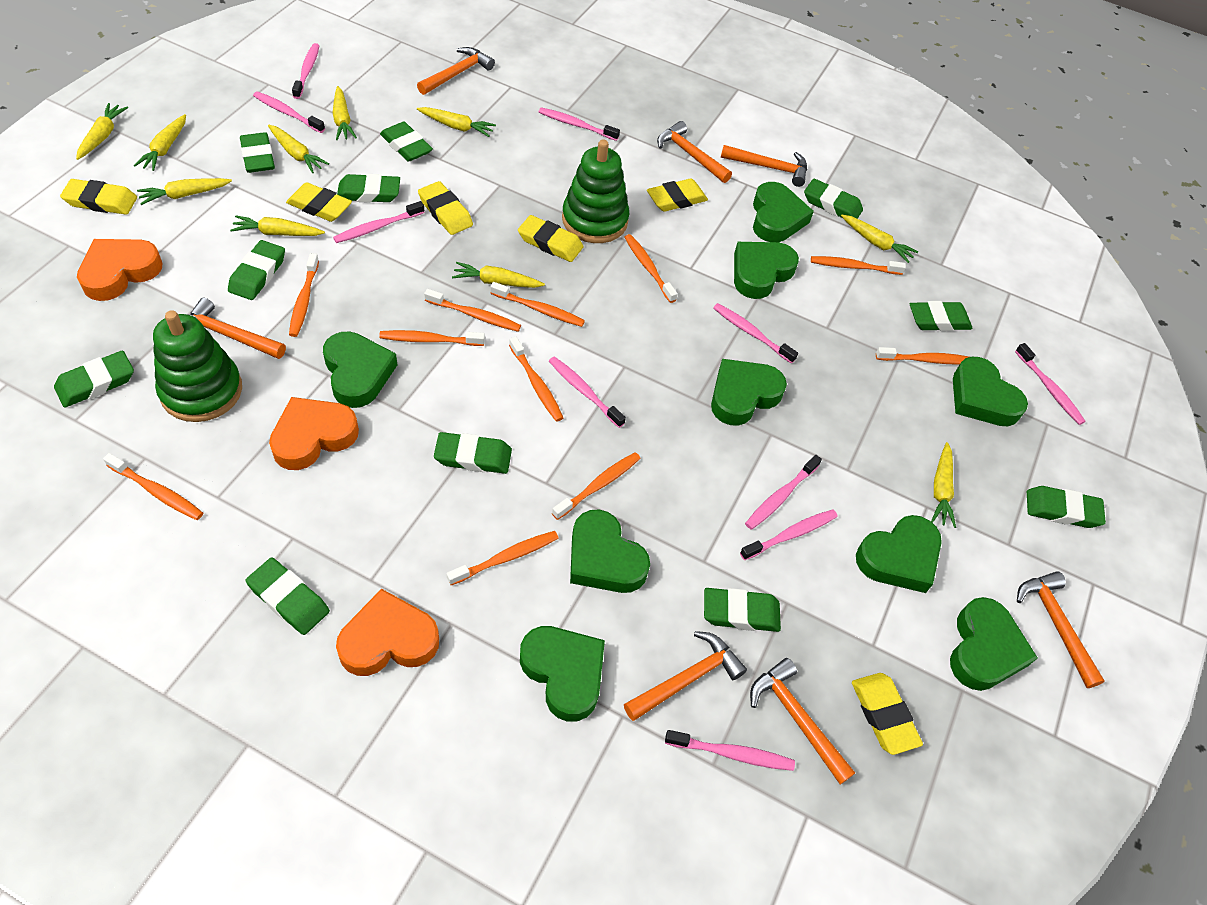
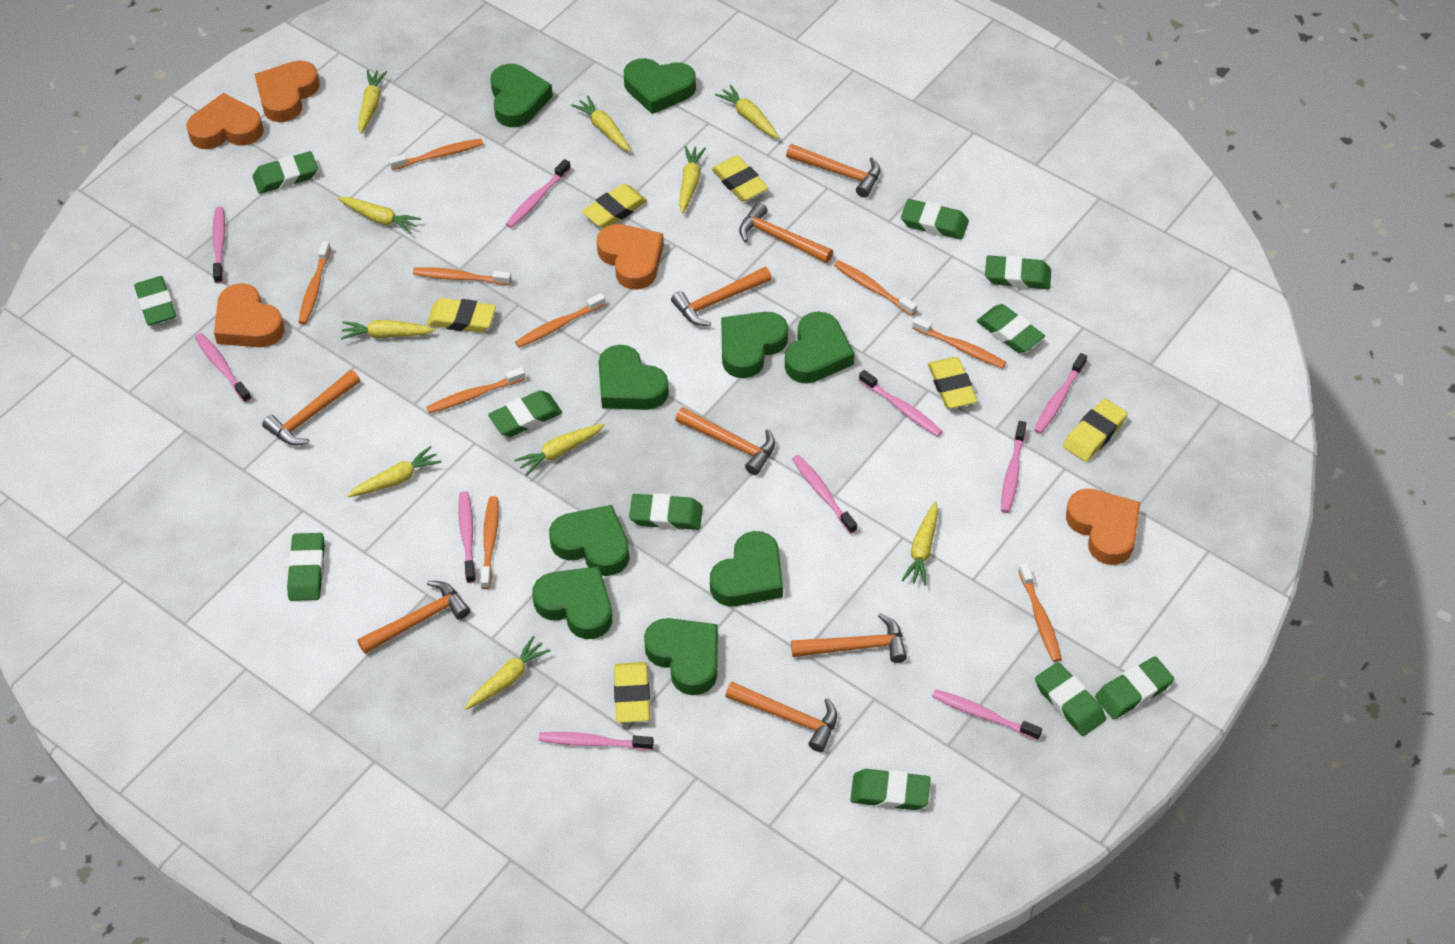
green stacking toy: 2 -> 0
orange hammer: 7 -> 8
orange heart: 3 -> 5
orange toothbrush: 11 -> 9

